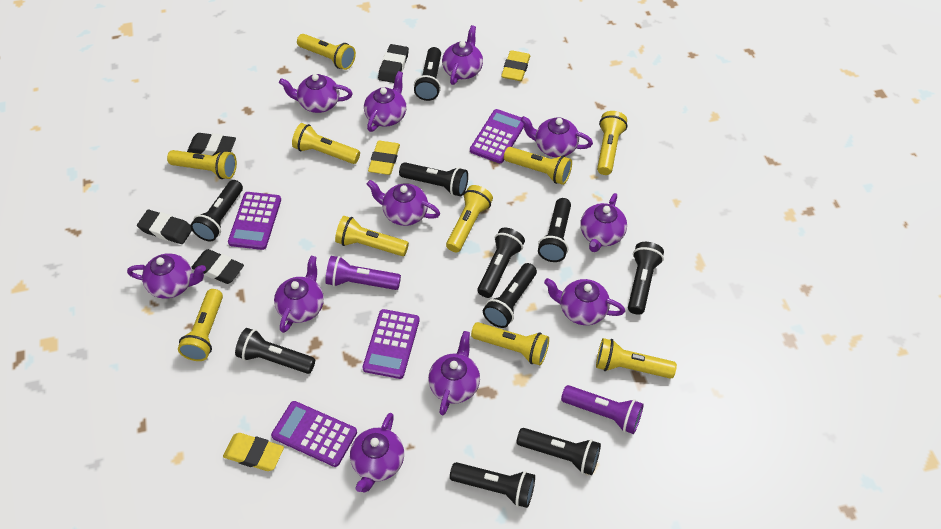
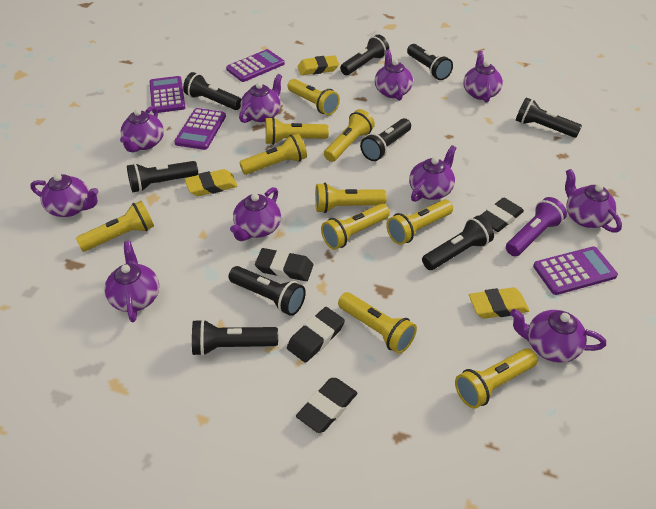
black flashlight: 10 -> 9
purple flashlight: 2 -> 1
purple teapot: 11 -> 10

